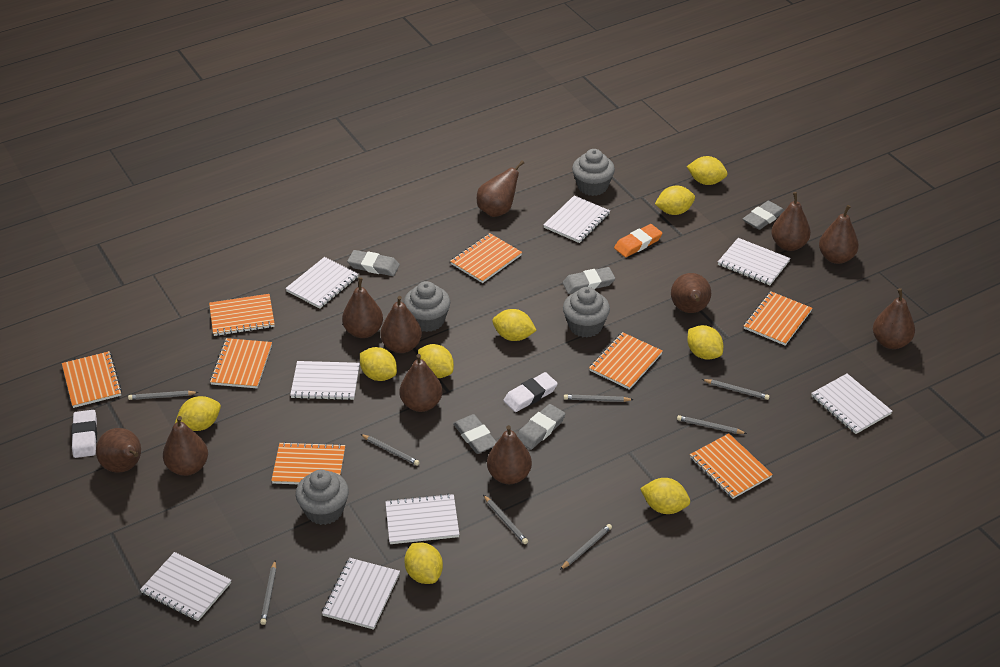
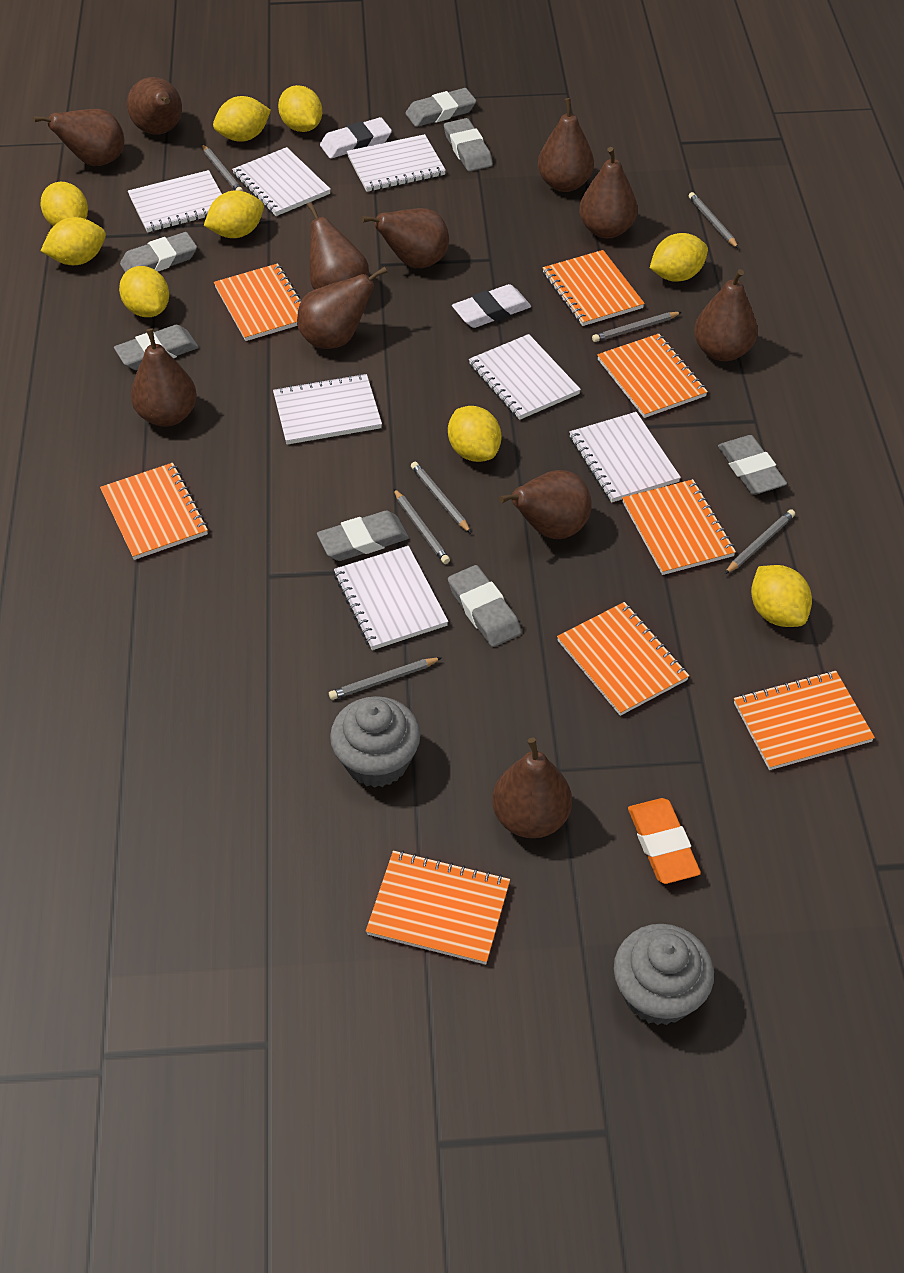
grey cupcake: 4 -> 2
grey eraser: 5 -> 7
grey pencil: 8 -> 7
white notebook: 8 -> 7

